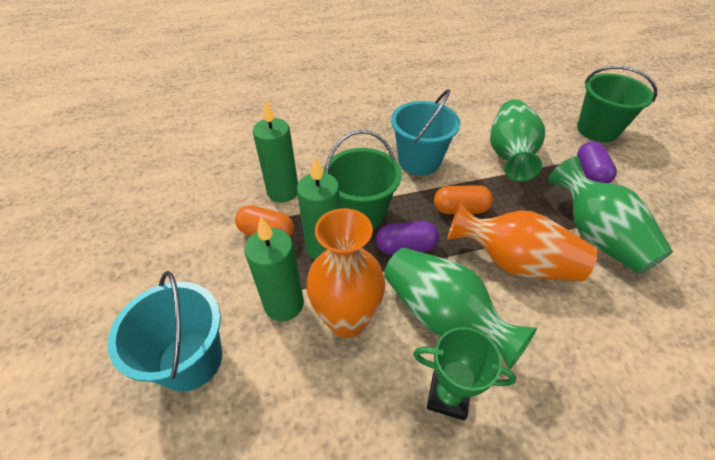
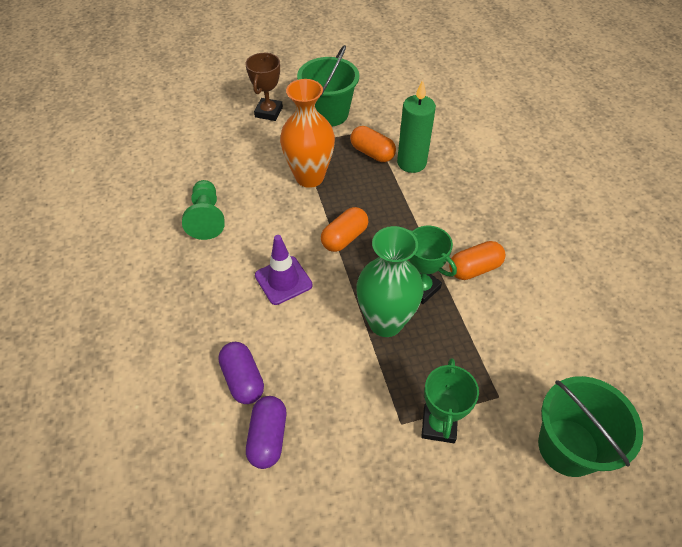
brown trophy: 0 -> 1
green candle: 3 -> 1
green pawn: 0 -> 1
green trophy: 1 -> 2
green vase: 3 -> 1
orange capsule: 2 -> 3
orange vase: 2 -> 1
purple traffic cone: 0 -> 1
turquoise bucket: 2 -> 0

